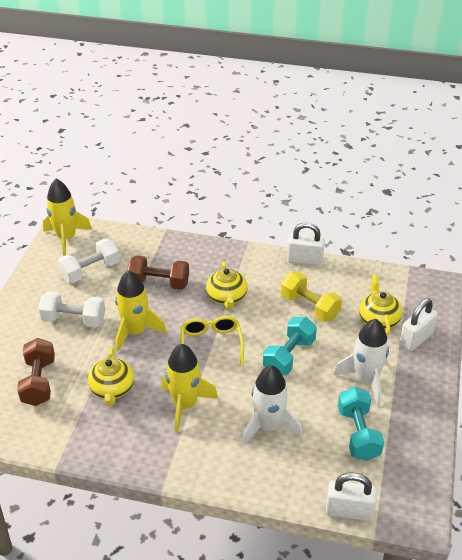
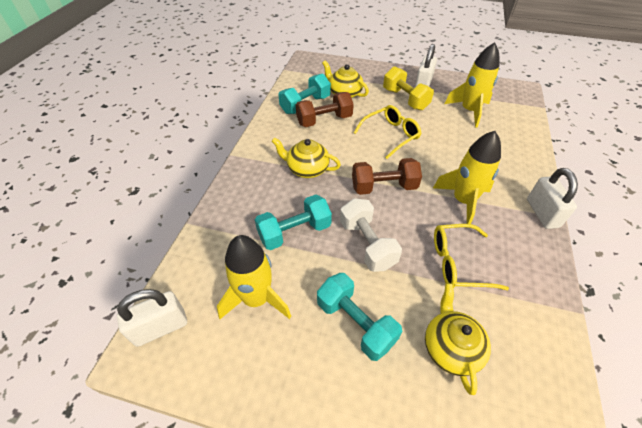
turquoise dumbbell: 2 -> 3
white dumbbell: 2 -> 1
white rocket: 2 -> 0
yellow glasses: 1 -> 2

